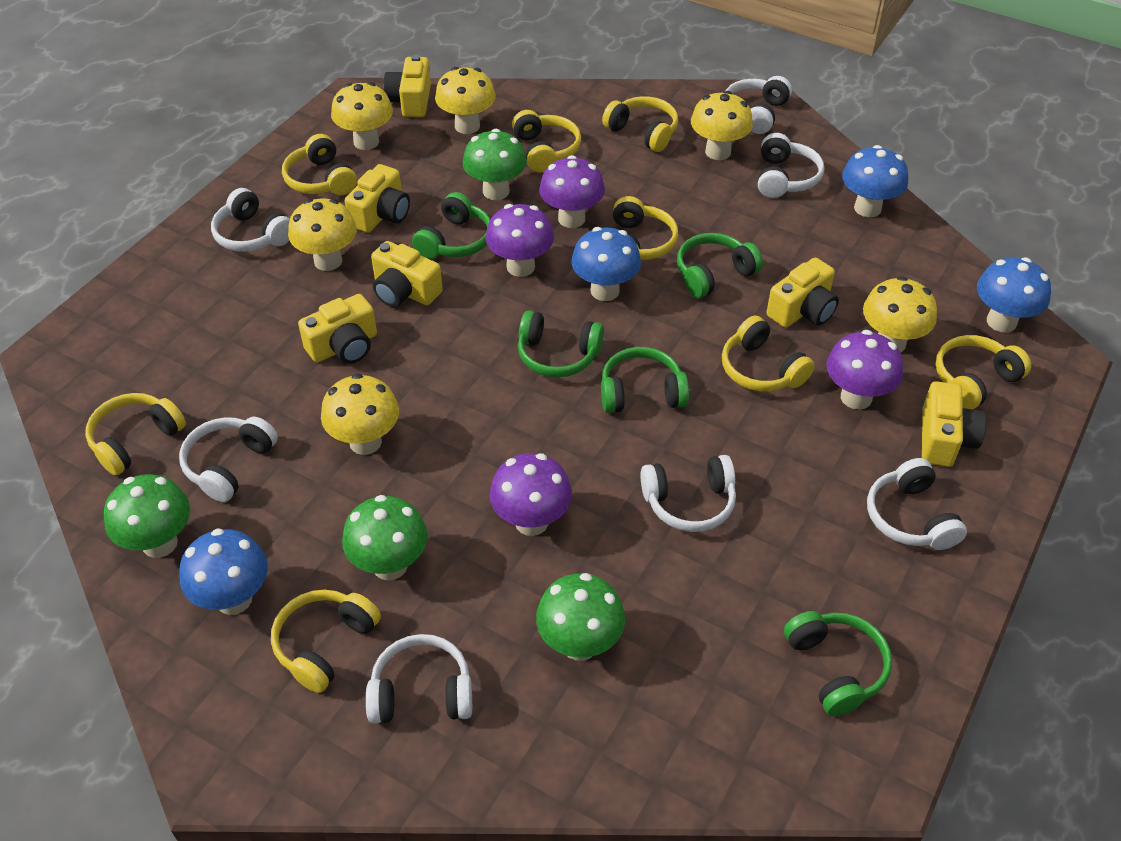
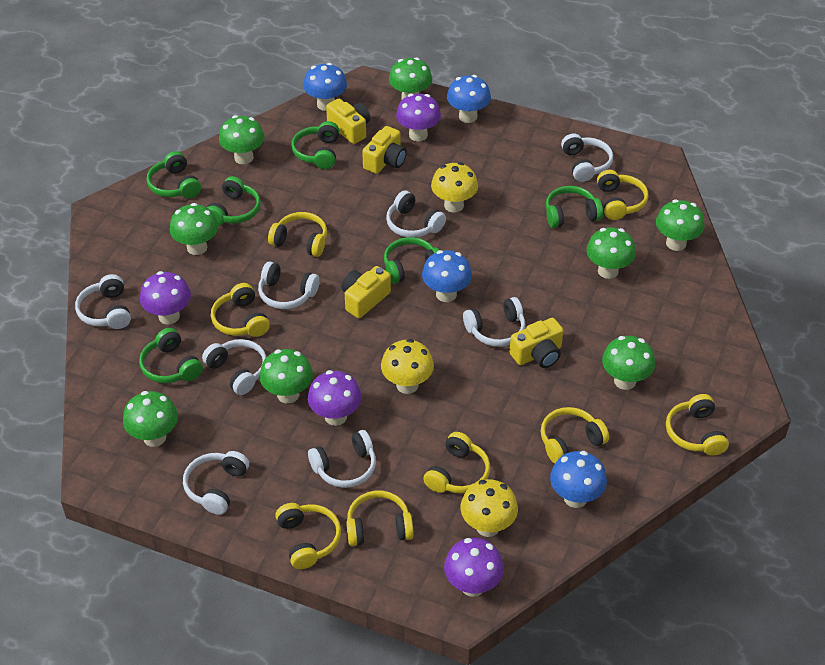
green headphones: 5 -> 6
green mushroom: 4 -> 8
white headphones: 7 -> 8
yellow camera: 6 -> 4
yellow mushroom: 6 -> 3

